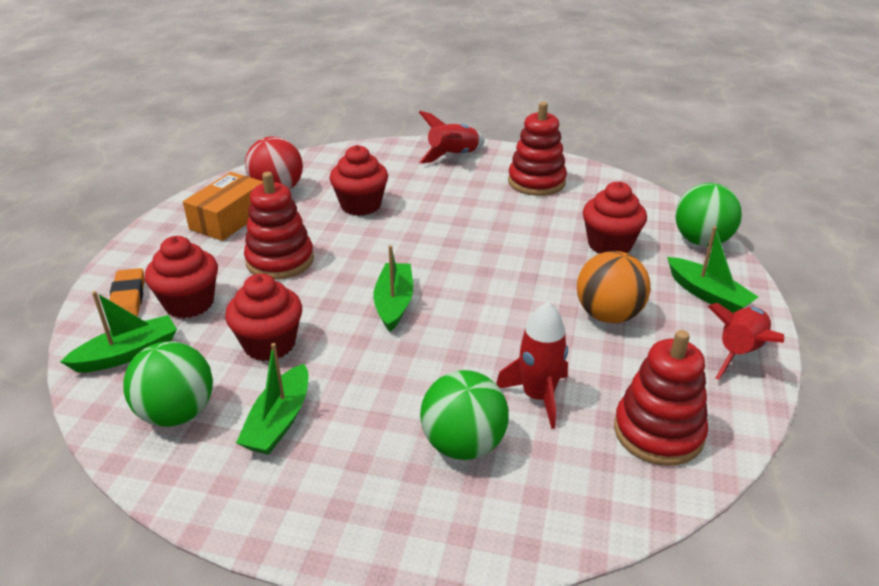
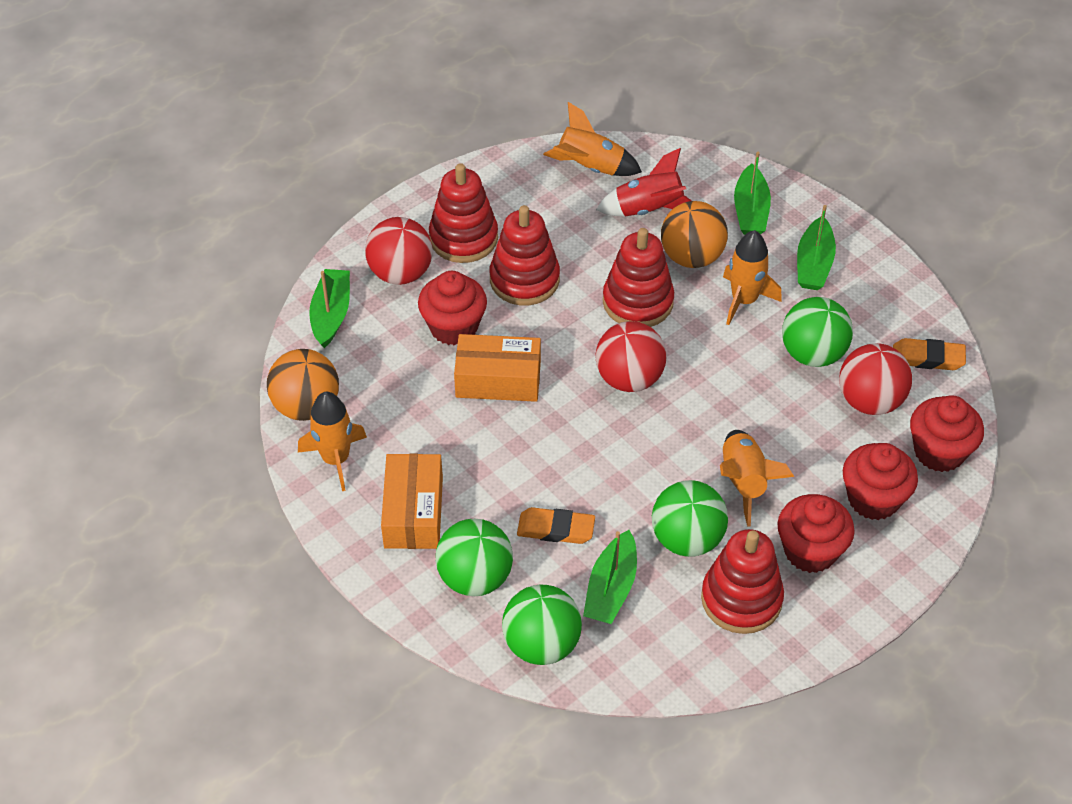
green ball: 3 -> 4
orange ball: 1 -> 2
orange box: 1 -> 2
orange eraser: 1 -> 2
orange rocket: 0 -> 4
red ball: 1 -> 3
red rocket: 3 -> 1
red stacking toy: 3 -> 4

